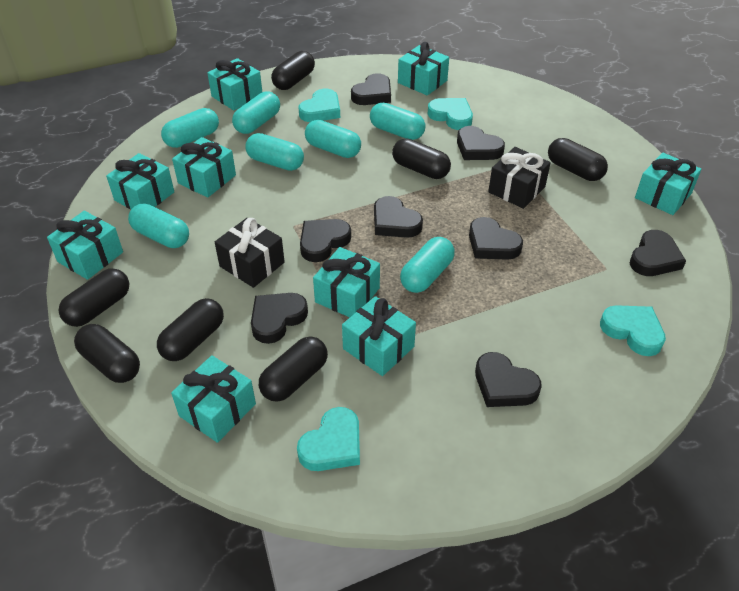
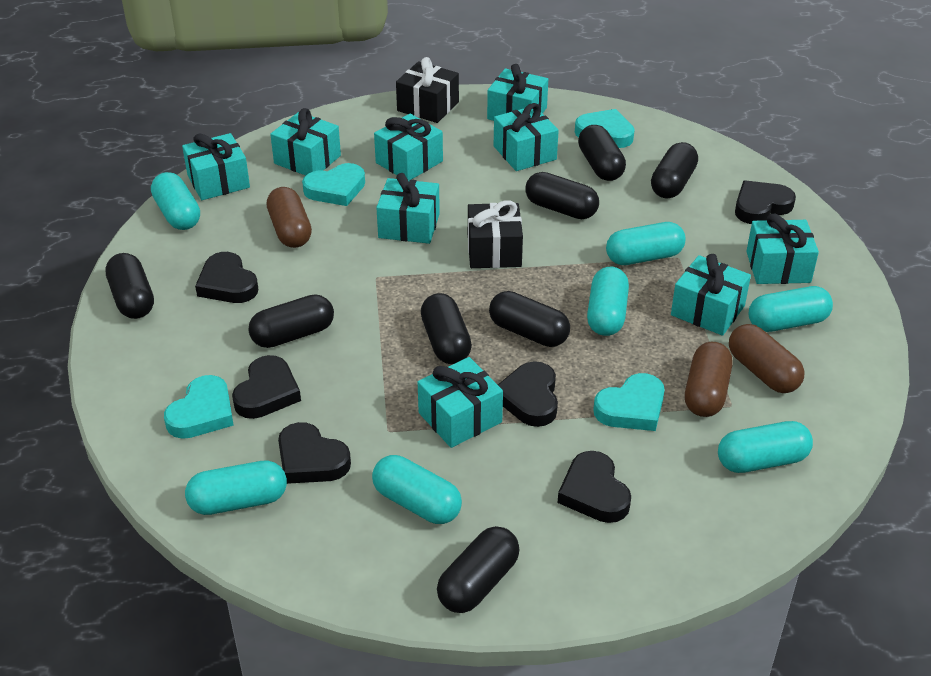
black capsule: 7 -> 8
black heart: 8 -> 6
brown capsule: 0 -> 3

